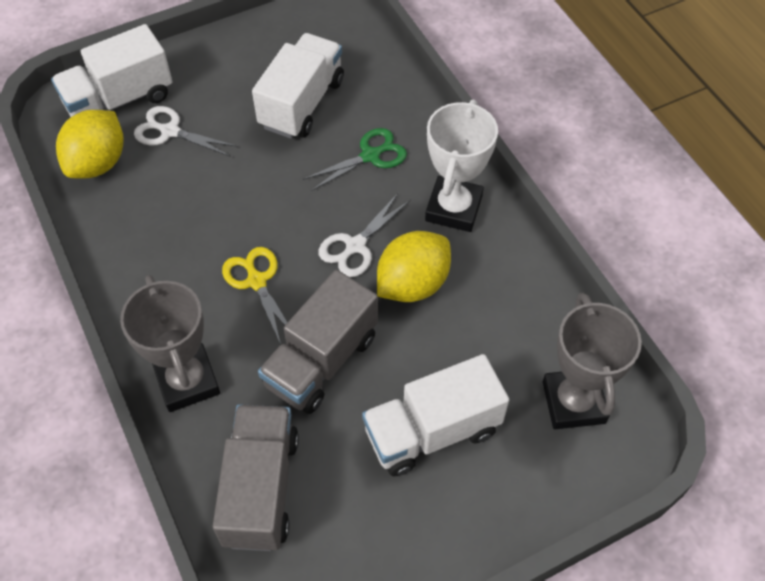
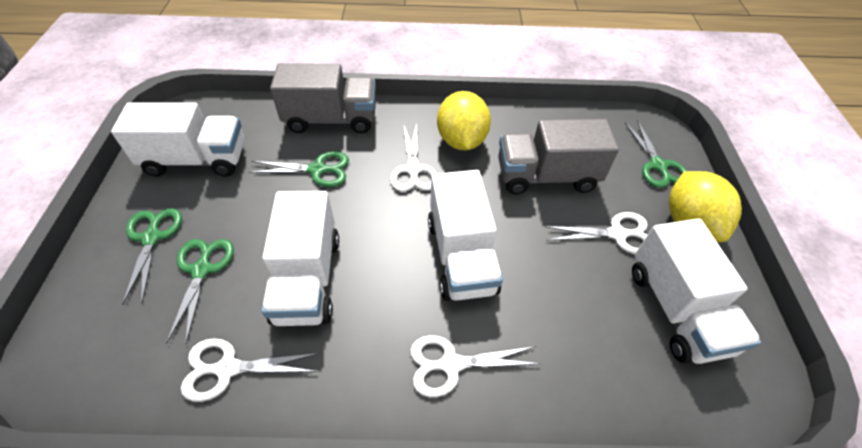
green scissors: 1 -> 4
grey trophy: 2 -> 0
white scissors: 2 -> 4
white trophy: 1 -> 0
white truck: 3 -> 4
yellow scissors: 1 -> 0

